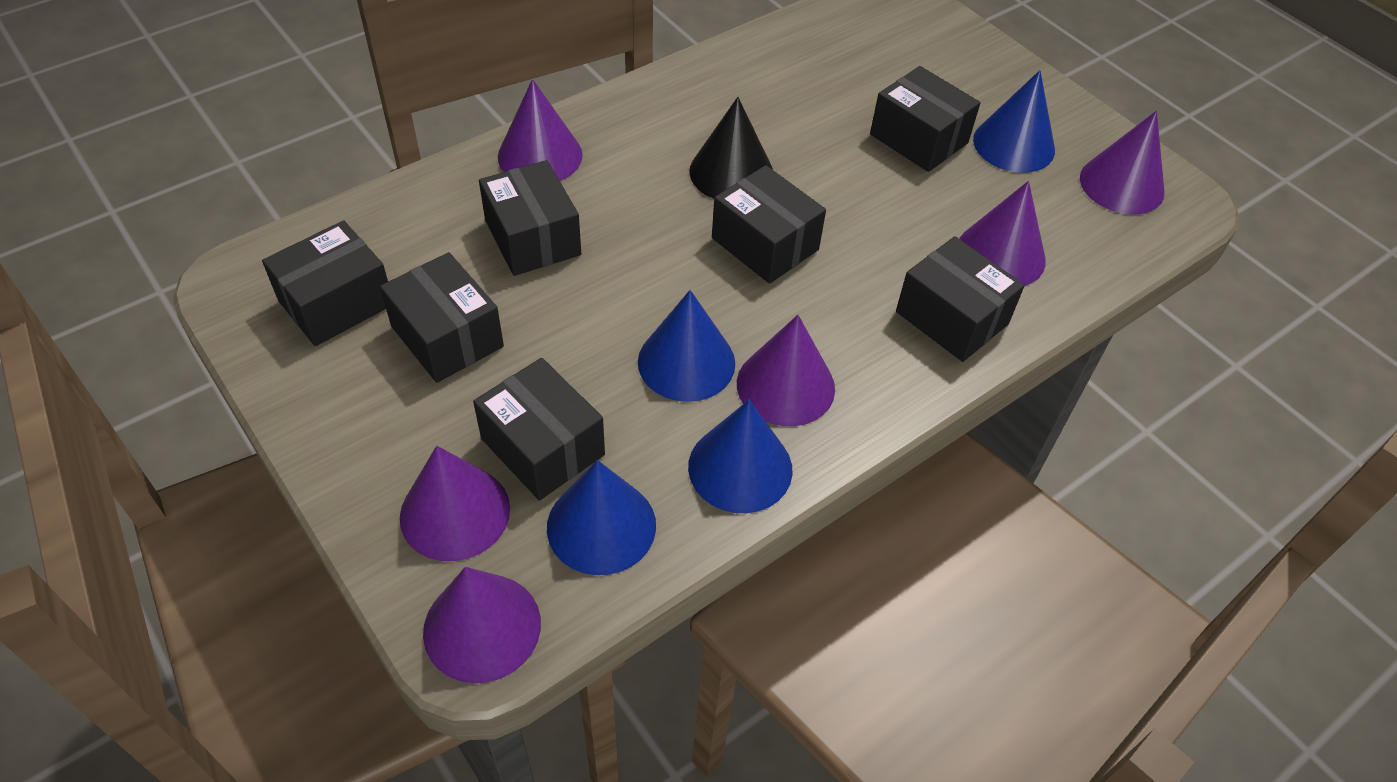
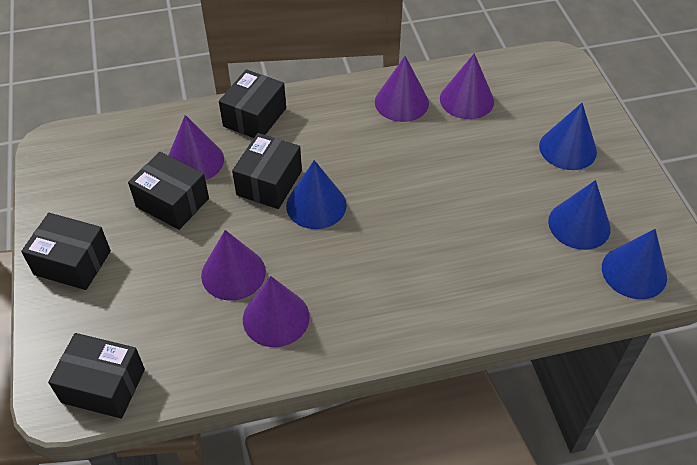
black box: 7 -> 5
black cone: 1 -> 0
purple cone: 6 -> 5

